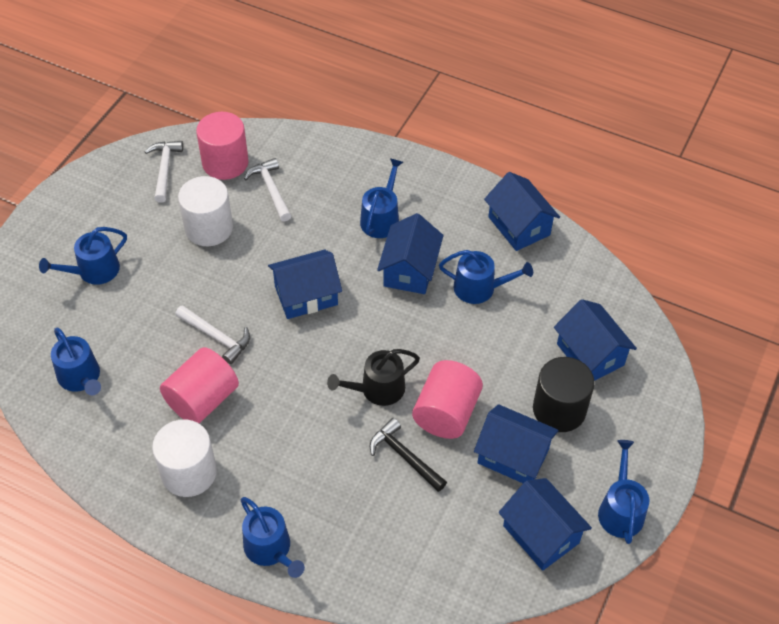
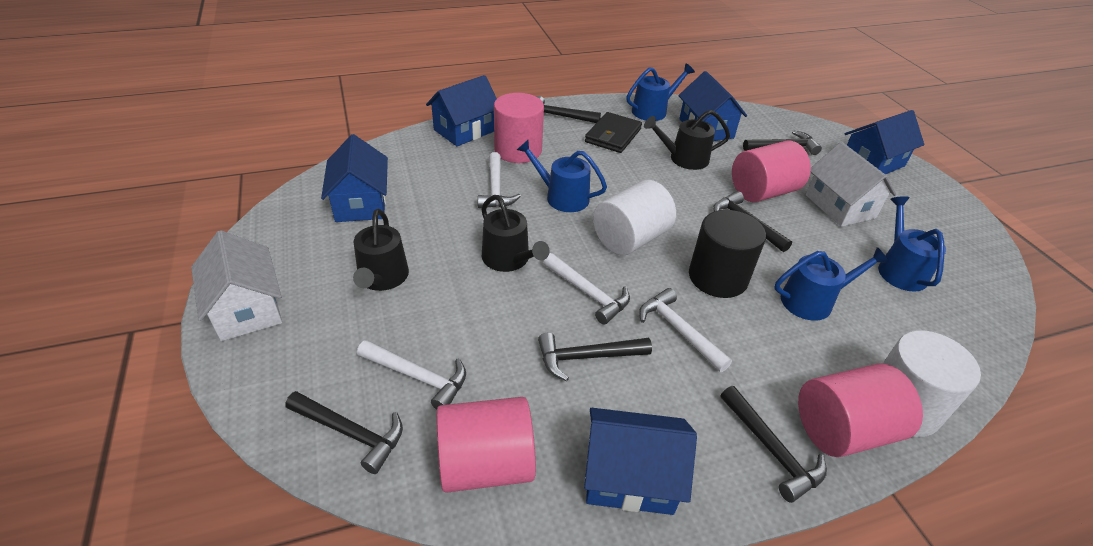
black hammer: 1 -> 6
black wallet: 0 -> 1
black watering can: 1 -> 3
blue house: 6 -> 5
blue watering can: 6 -> 4
pink cylinder: 3 -> 4
white hammer: 3 -> 4
white house: 0 -> 2

